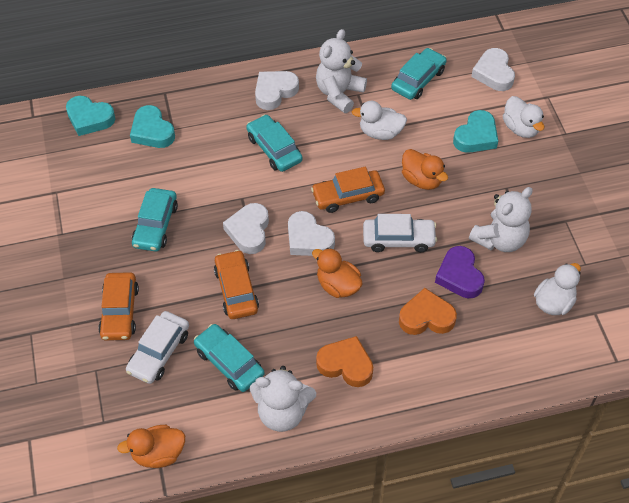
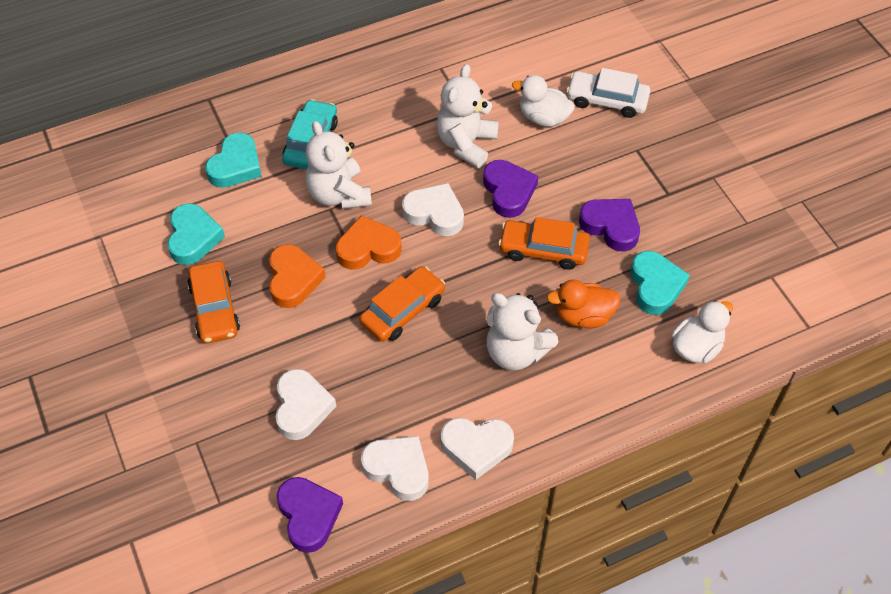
orange duck: 3 -> 1
purple heart: 1 -> 3
turquoise car: 4 -> 1
white car: 2 -> 1
white duck: 3 -> 2

